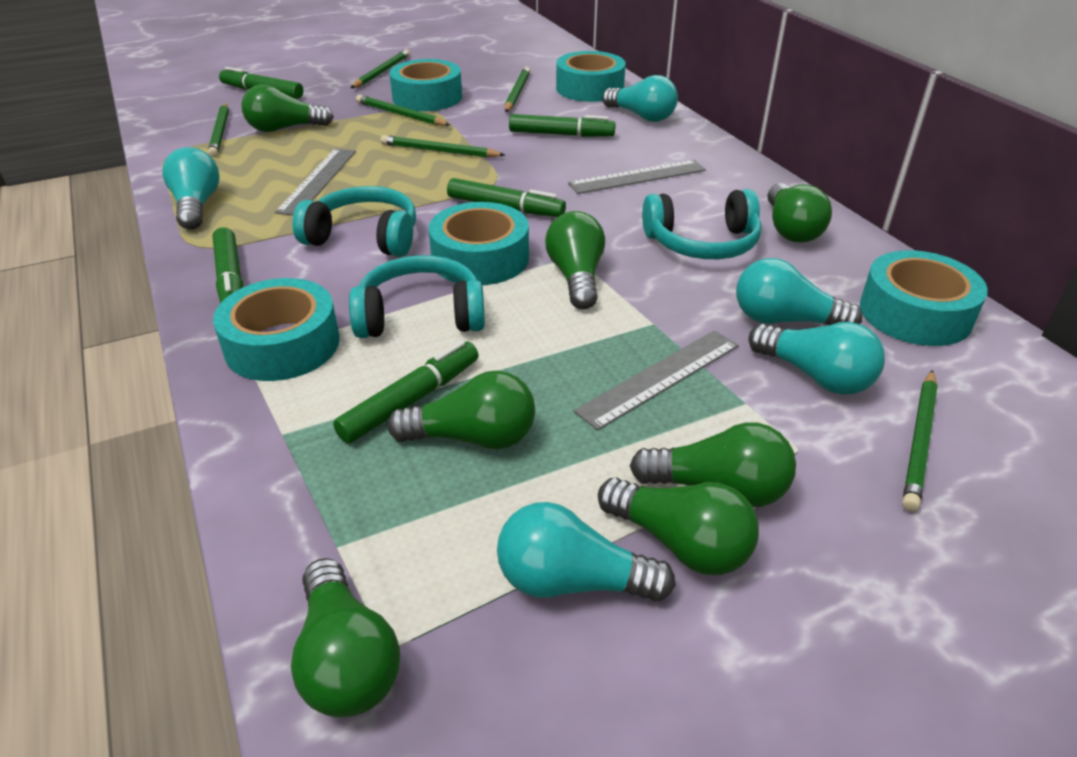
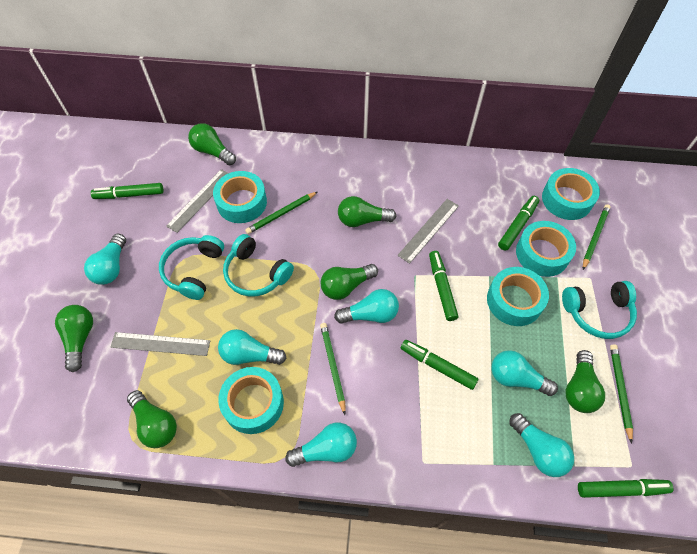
green light bulb: 7 -> 6
green pencil: 6 -> 4
turquoise light bulb: 5 -> 6

